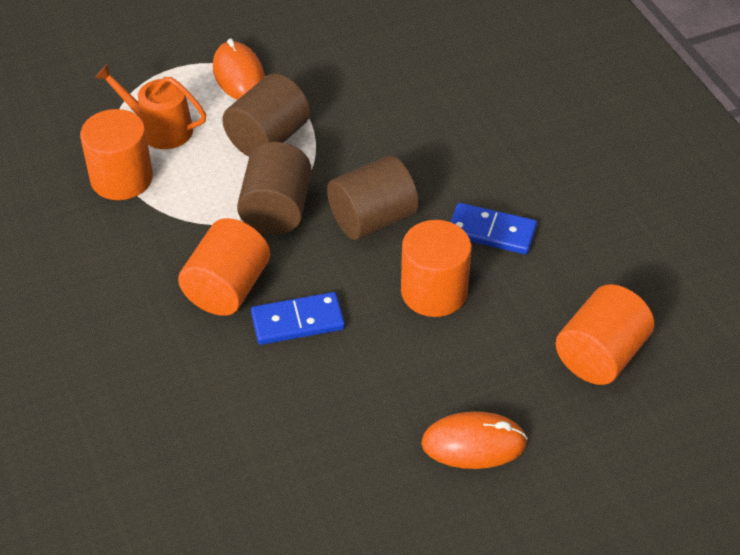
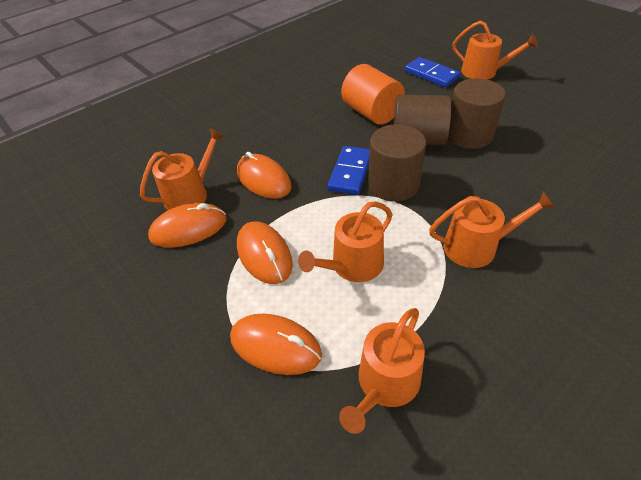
orange cylinder: 4 -> 1
orange mouse: 2 -> 4
orange watering can: 1 -> 5

